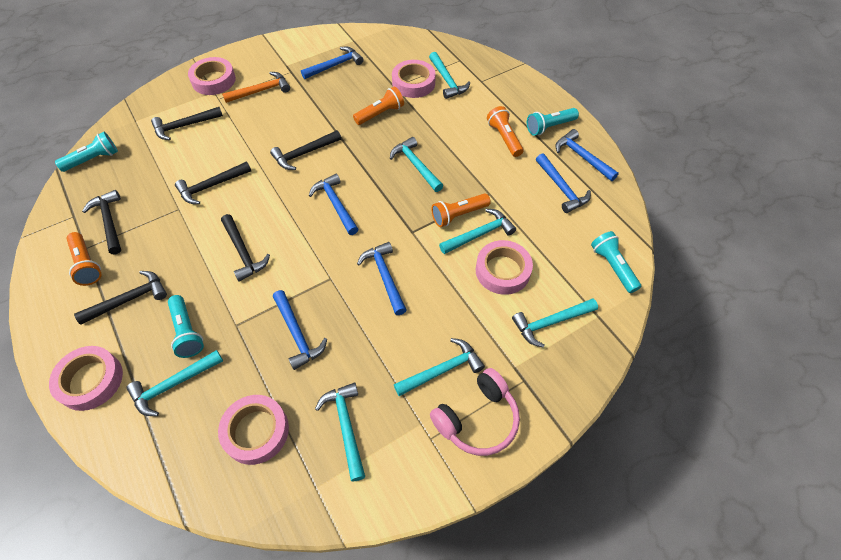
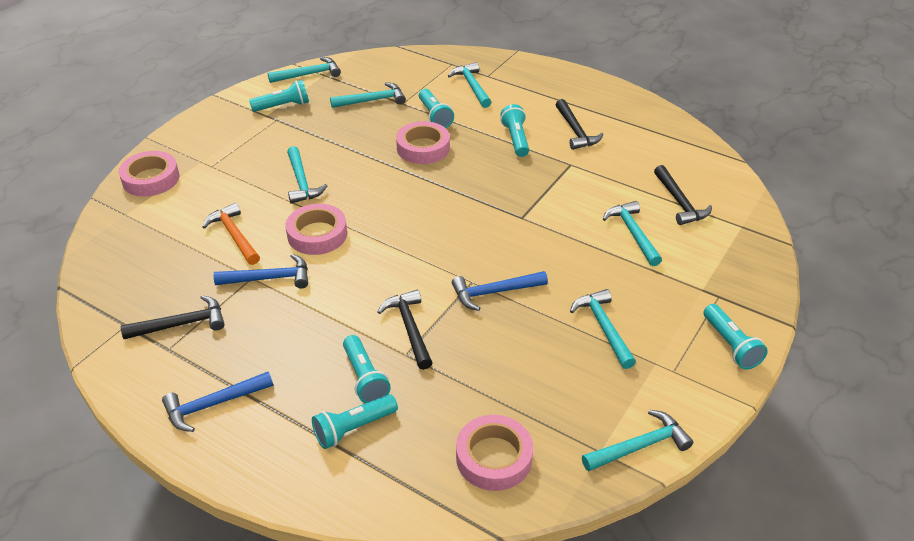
black hammer: 6 -> 4
blue hammer: 6 -> 3
orange flashlight: 4 -> 0
pink headphones: 1 -> 0
pink tape: 5 -> 4
turquoise flashlight: 4 -> 6

